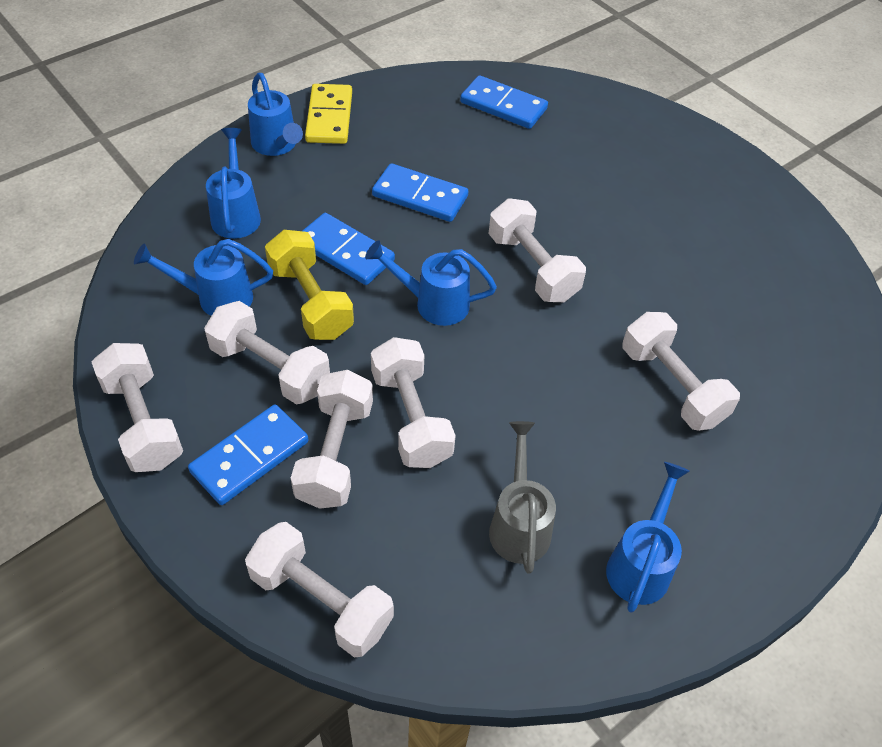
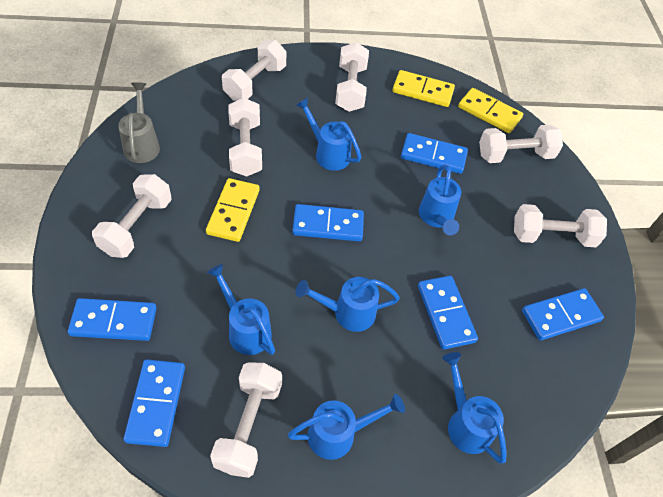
blue domino: 4 -> 6
blue watering can: 5 -> 6
yellow domino: 1 -> 3
yellow dumbbell: 1 -> 0

